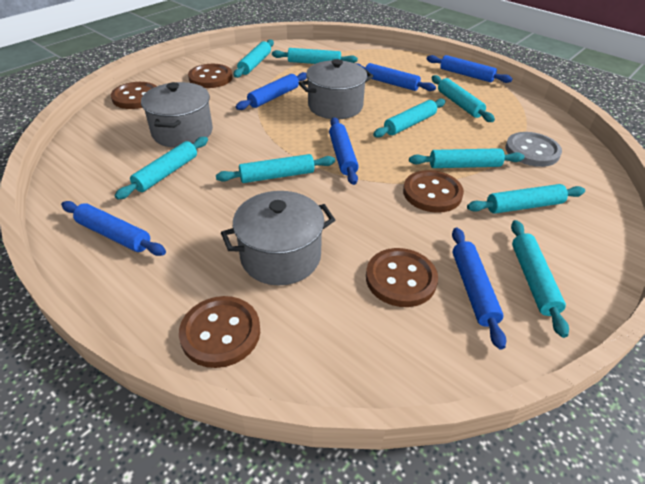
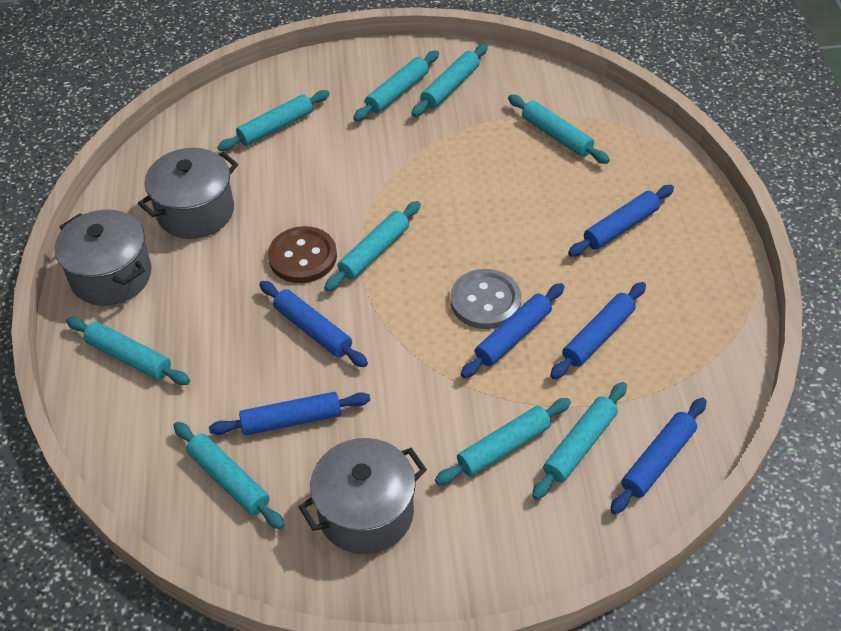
brown button: 5 -> 1

